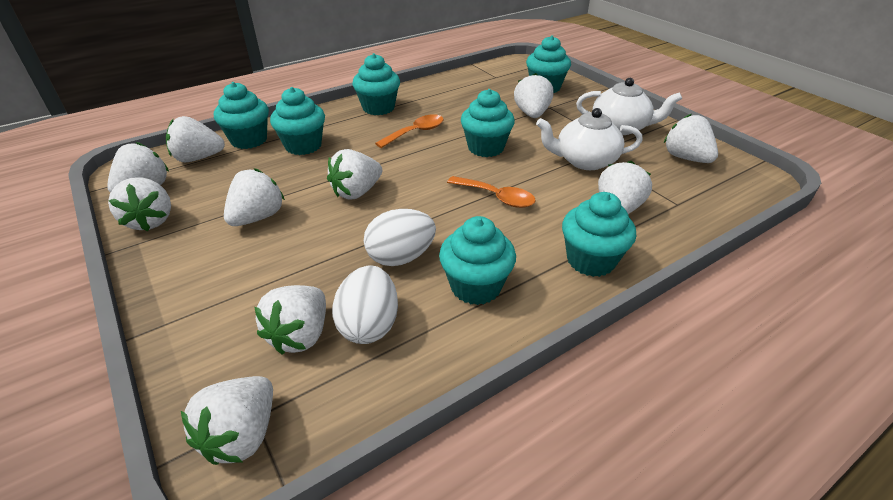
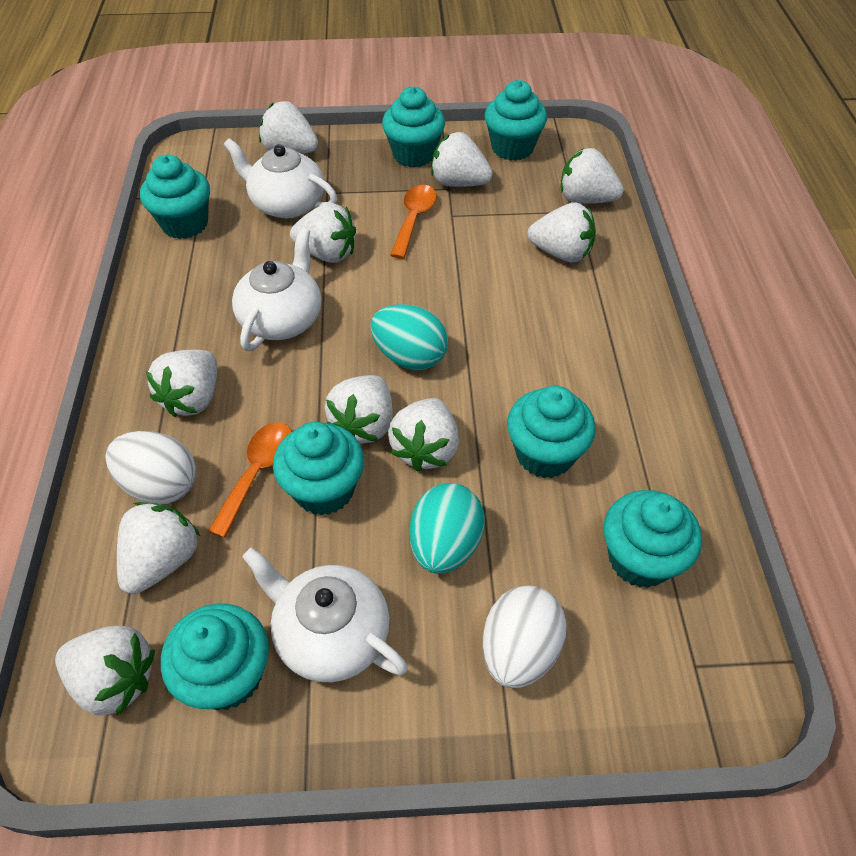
turquoise egg: 0 -> 2
white teapot: 2 -> 3

